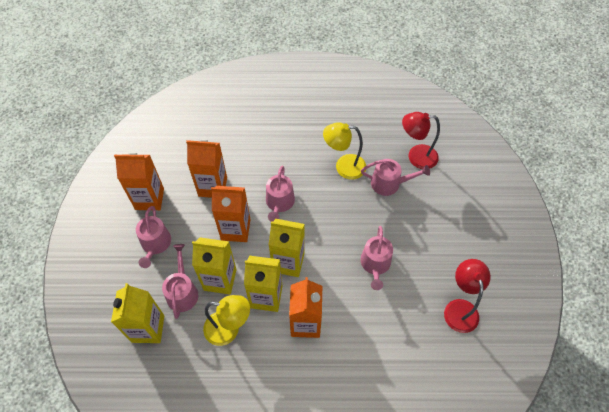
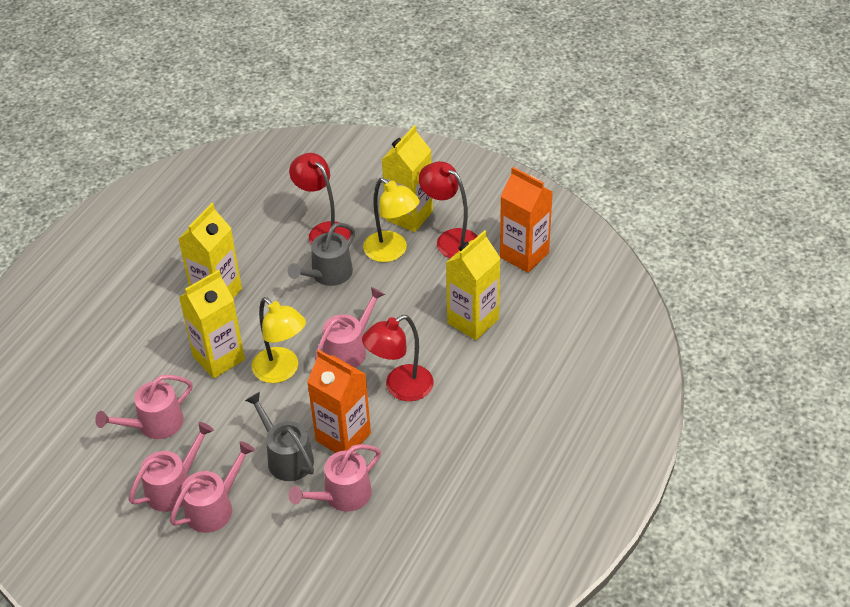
grey watering can: 0 -> 2
orange carton: 4 -> 2
red lamp: 2 -> 3

